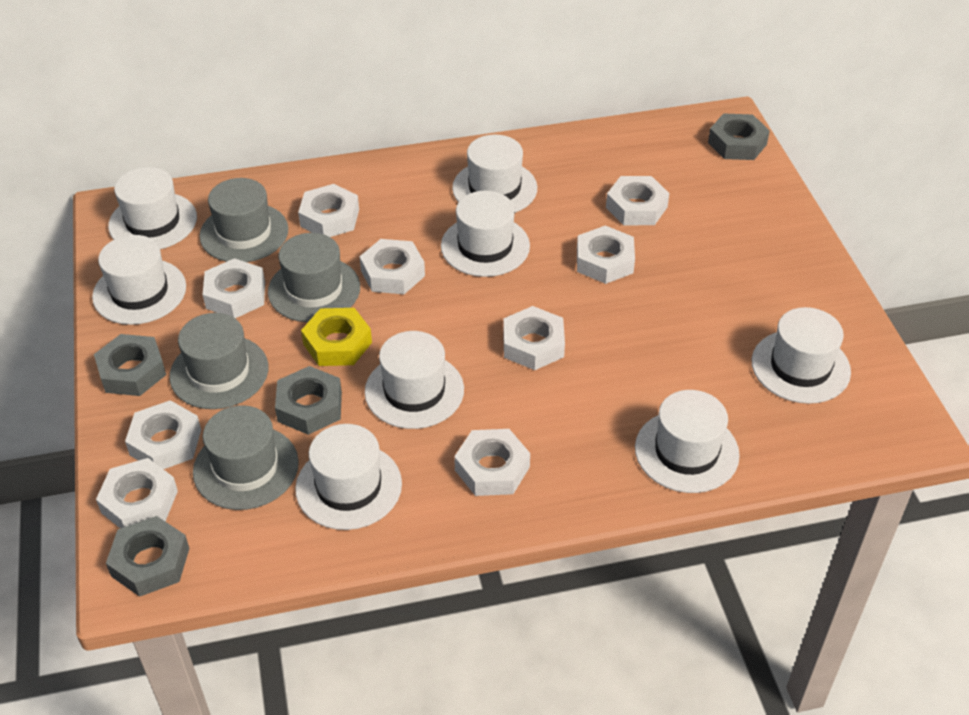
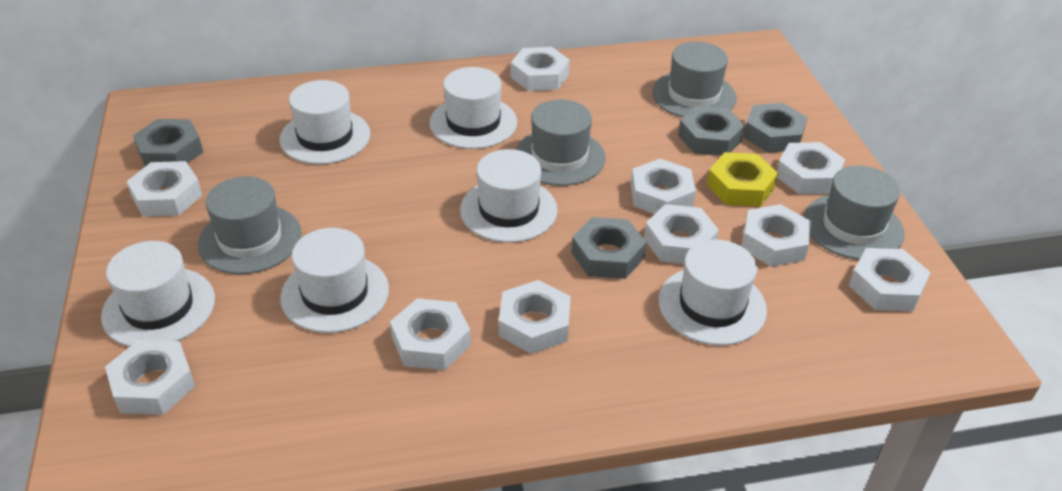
white hat: 8 -> 6
white nut: 9 -> 10

